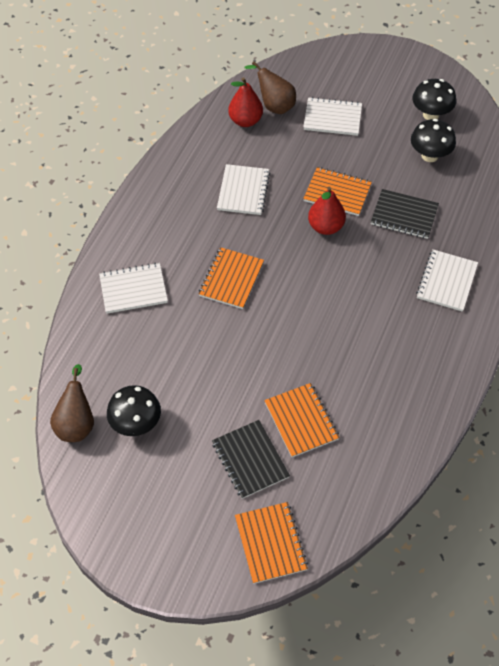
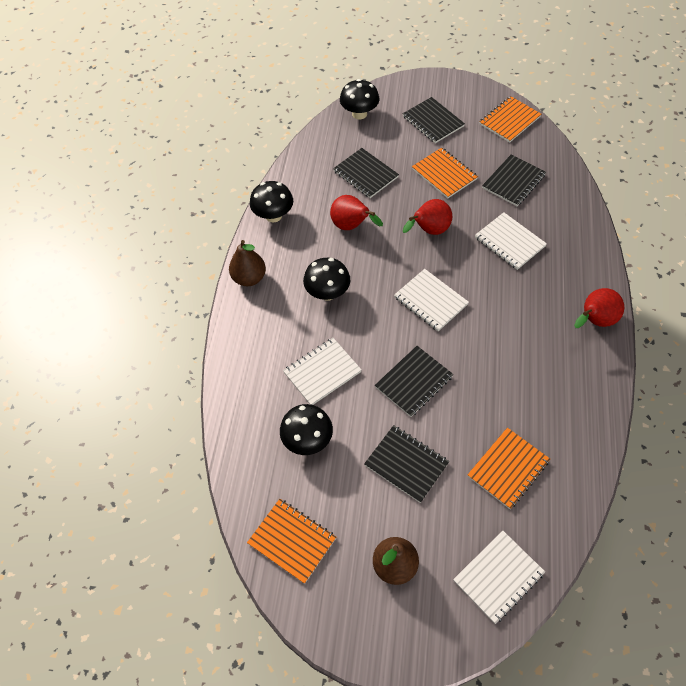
black mushroom: 3 -> 4
black notebook: 2 -> 5
red pear: 2 -> 3

